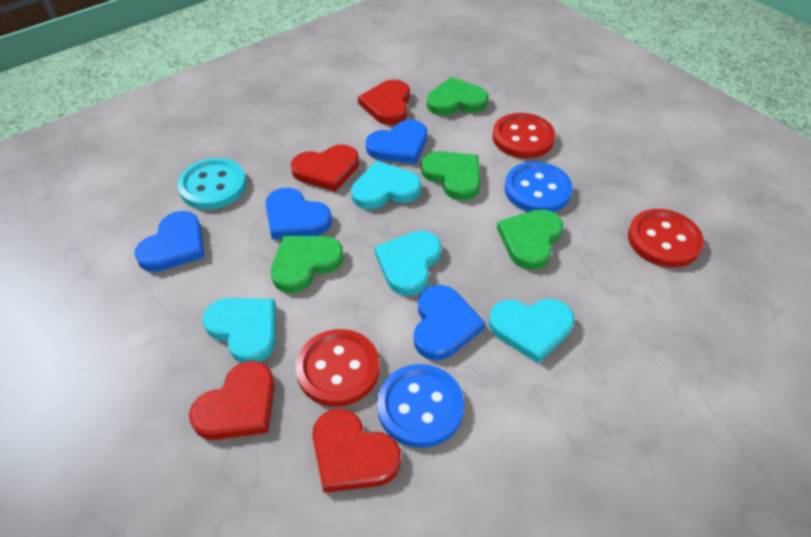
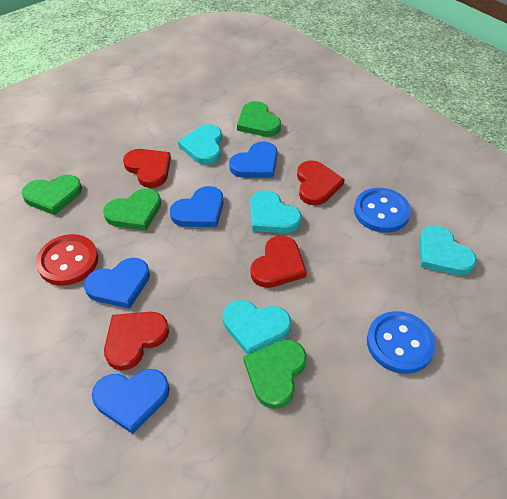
red button: 3 -> 1
turquoise button: 1 -> 0

